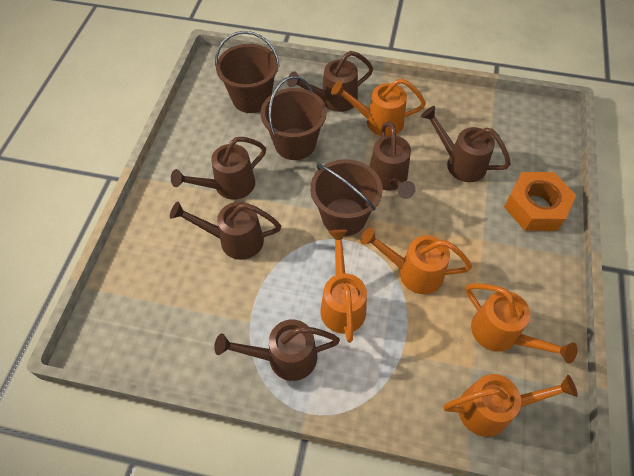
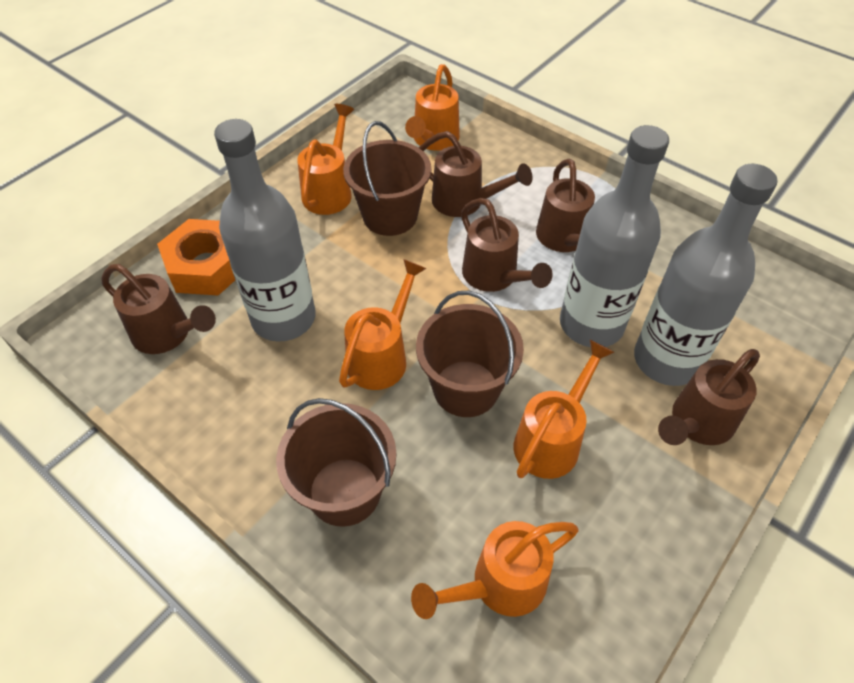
brown watering can: 6 -> 5
grey bottle: 0 -> 3

